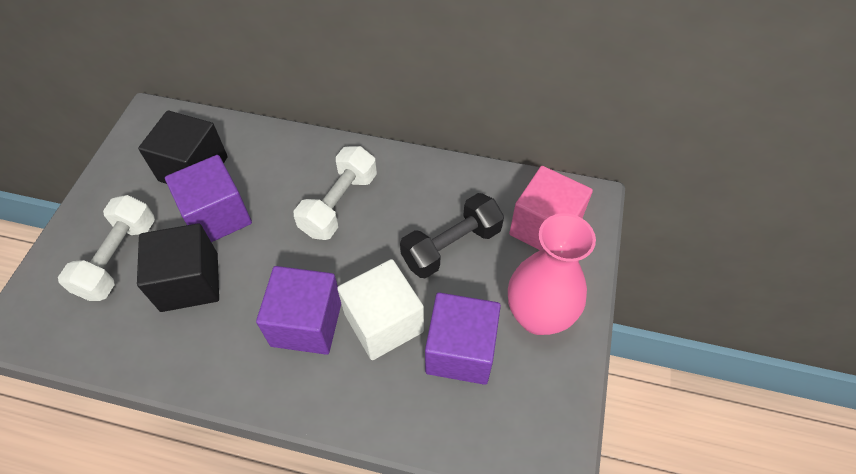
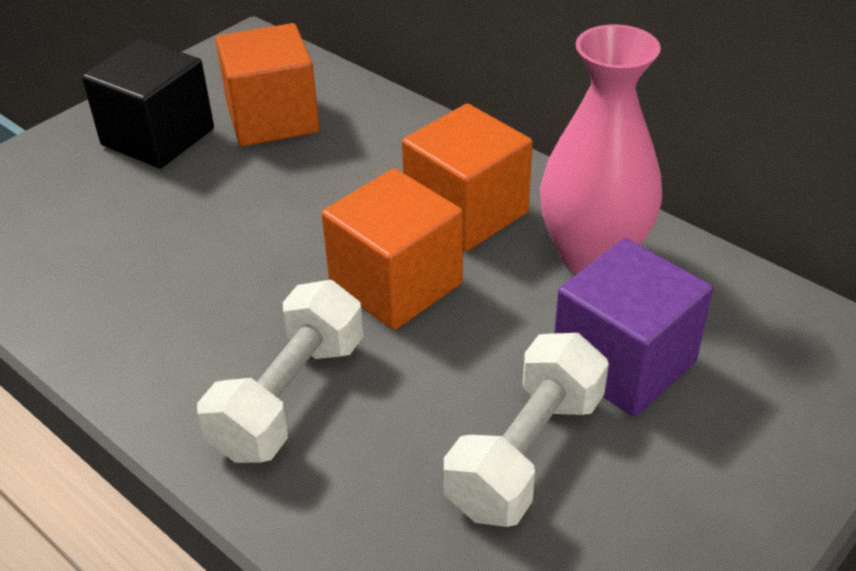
black cube: 2 -> 1
black dumbbell: 1 -> 0
orange cube: 0 -> 3
pink cube: 1 -> 0
purple cube: 3 -> 1
white cube: 1 -> 0

